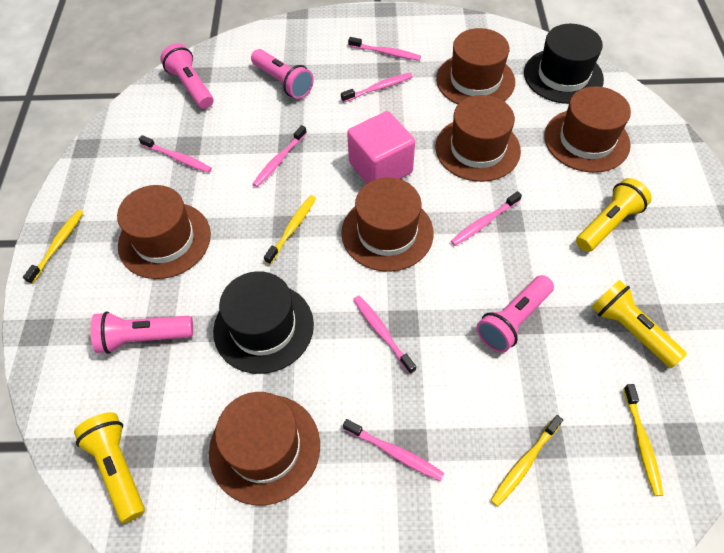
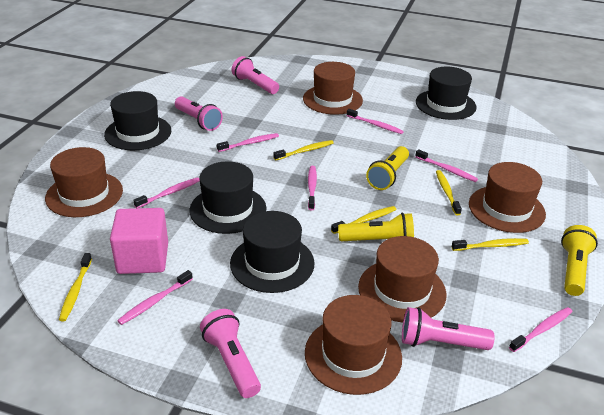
black hat: 2 -> 4
brown hat: 6 -> 5
yellow toothbrush: 4 -> 5

